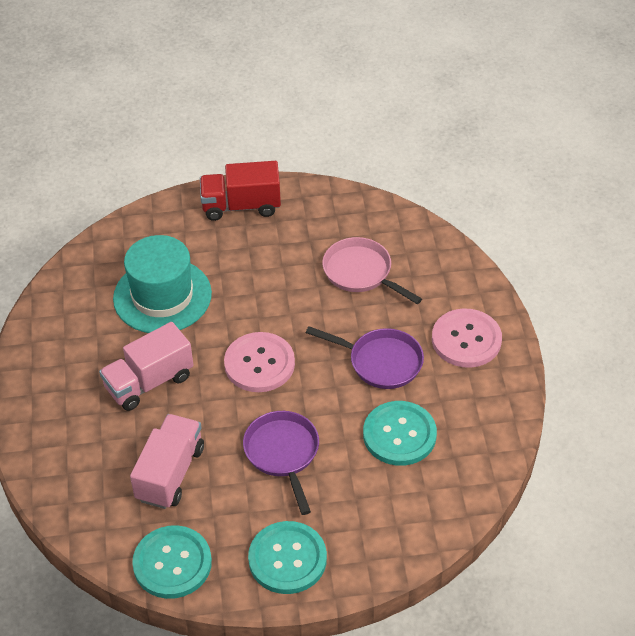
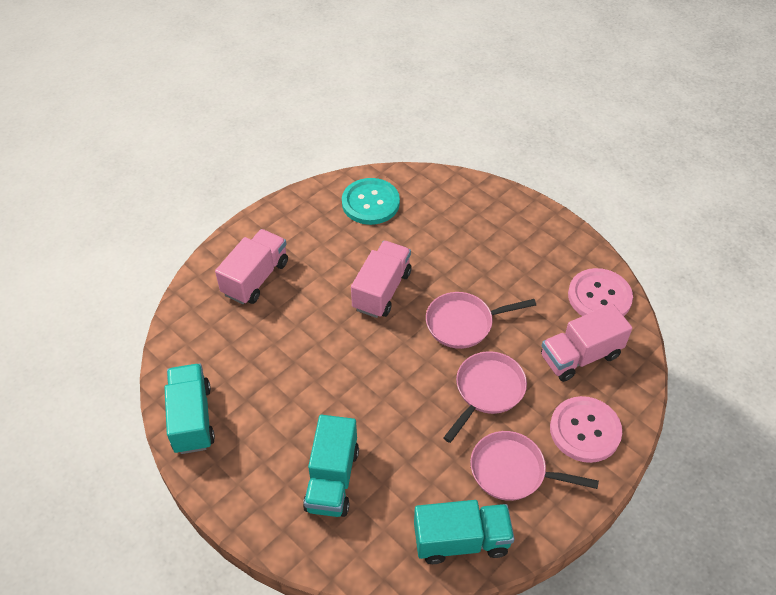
pink pan: 1 -> 3
pink truck: 2 -> 3
purple pan: 2 -> 0
red truck: 1 -> 0
turquoise button: 3 -> 1
turquoise hat: 1 -> 0
turquoise truck: 0 -> 3

